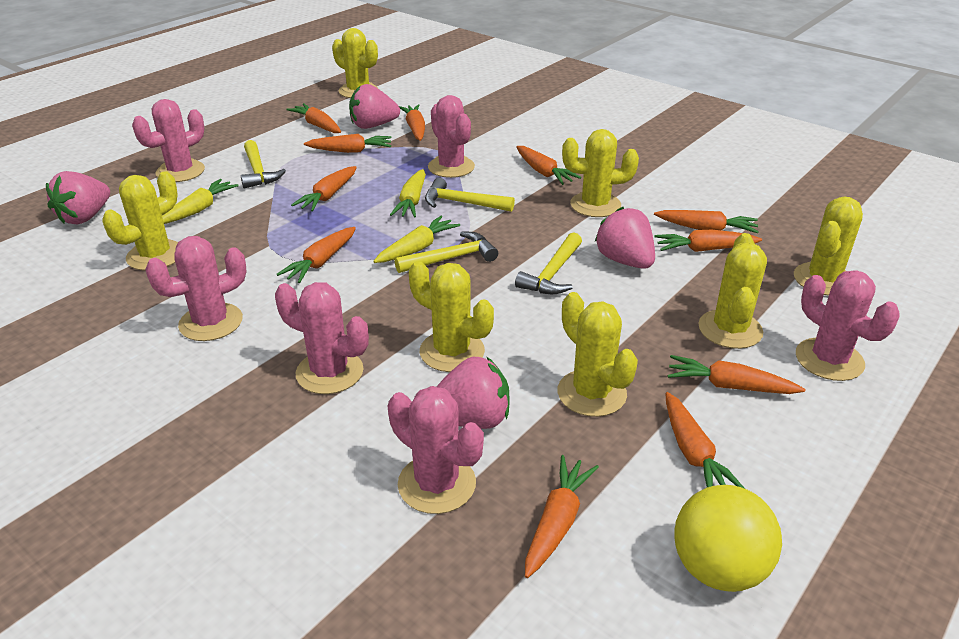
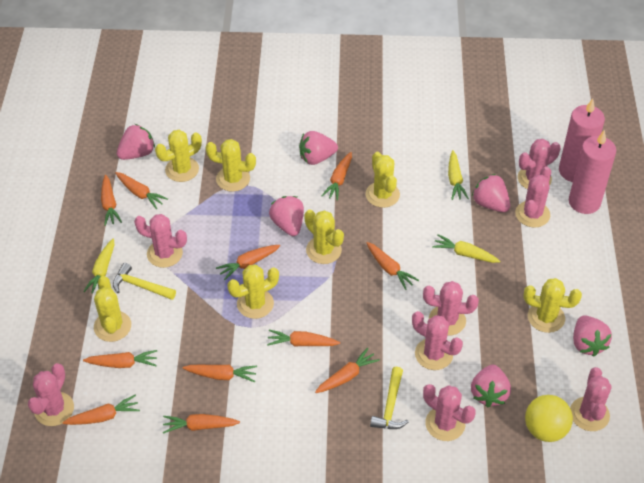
pink cactus: 6 -> 8
pink candle: 0 -> 2
pink strawberry: 4 -> 6
yellow hammer: 4 -> 2

